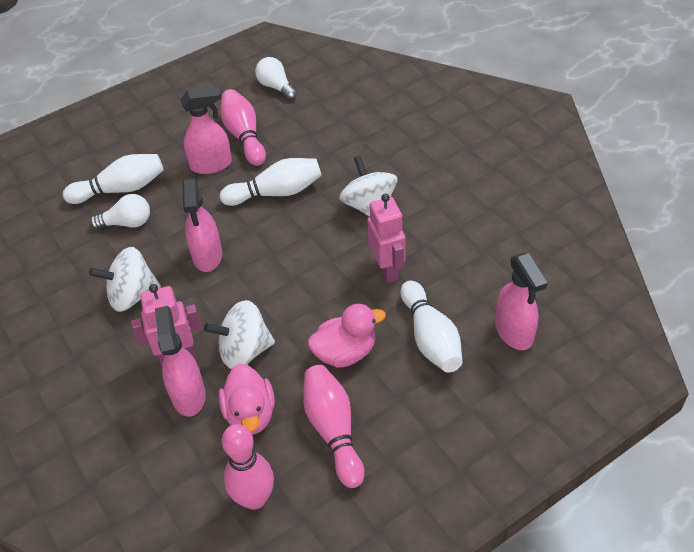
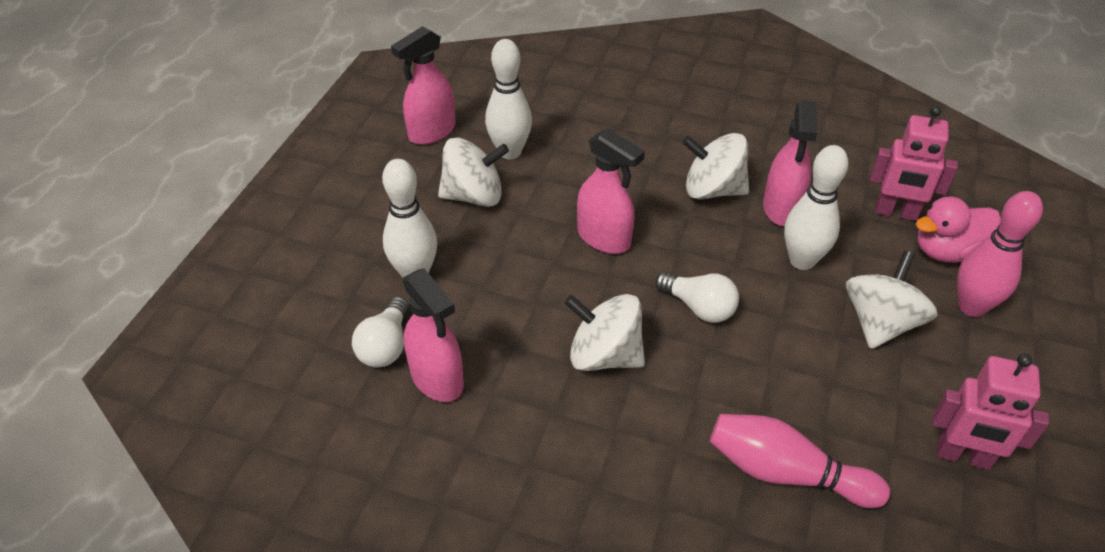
pink bowling pin: 3 -> 2
pink duck: 2 -> 1
white spinning top: 3 -> 4

